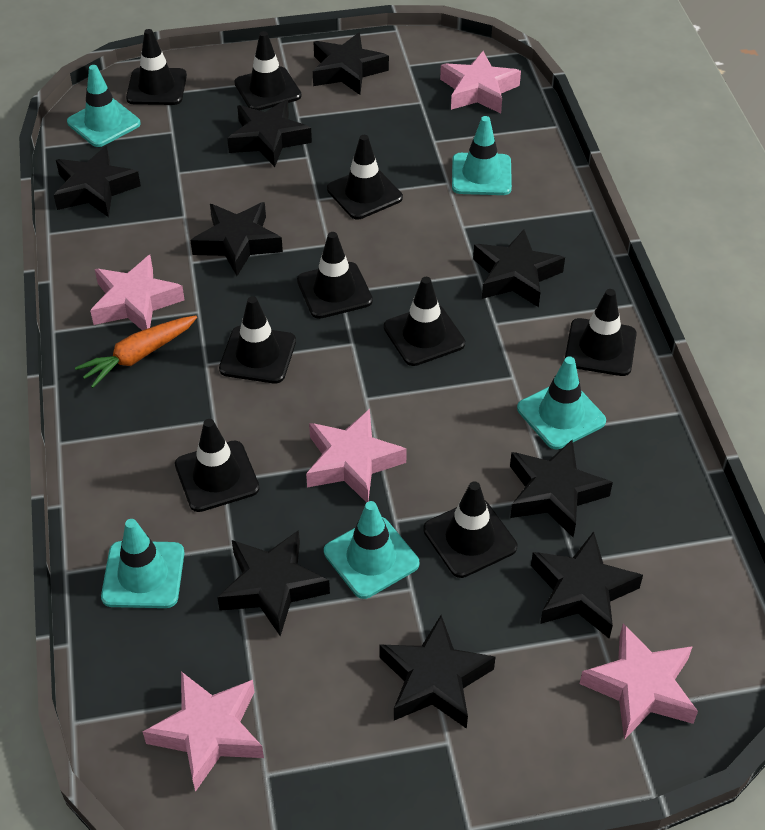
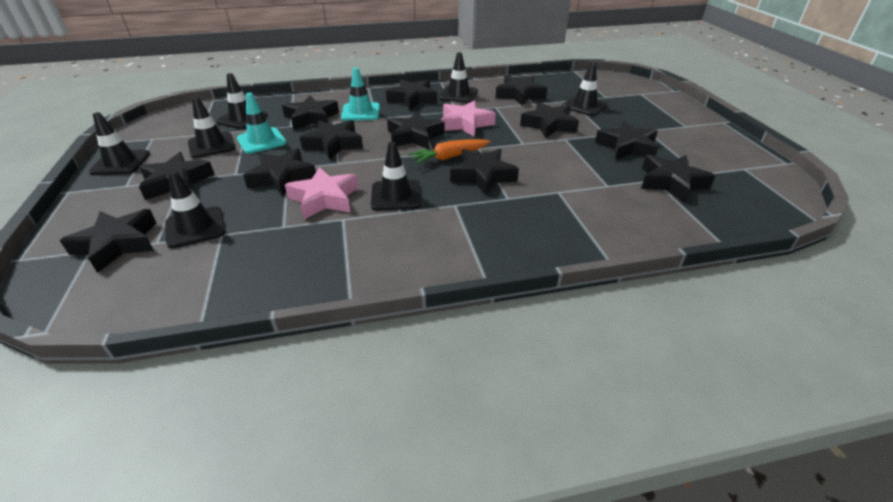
black star: 9 -> 12
black traffic cone: 9 -> 7
pink star: 5 -> 2
turquoise traffic cone: 5 -> 2

